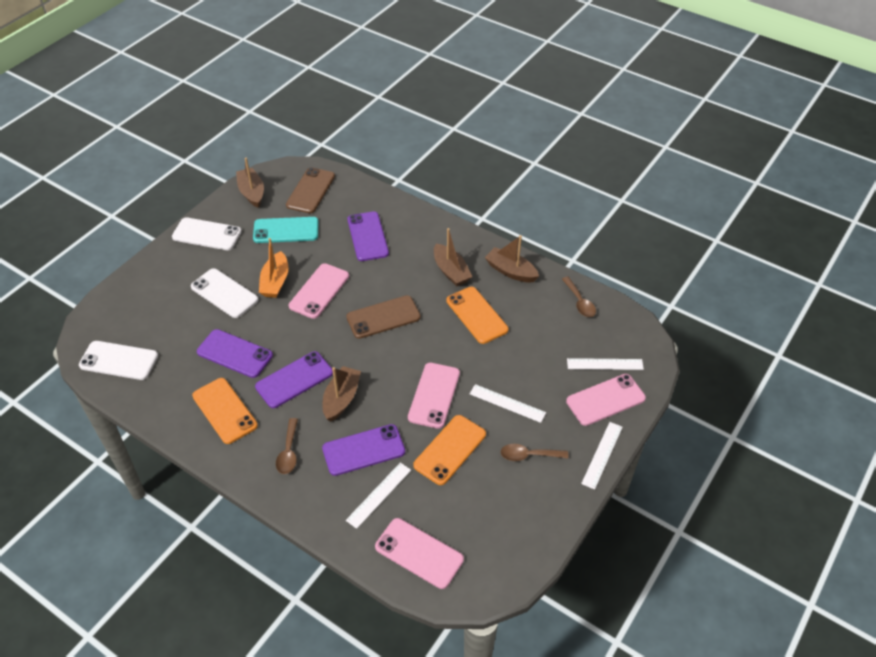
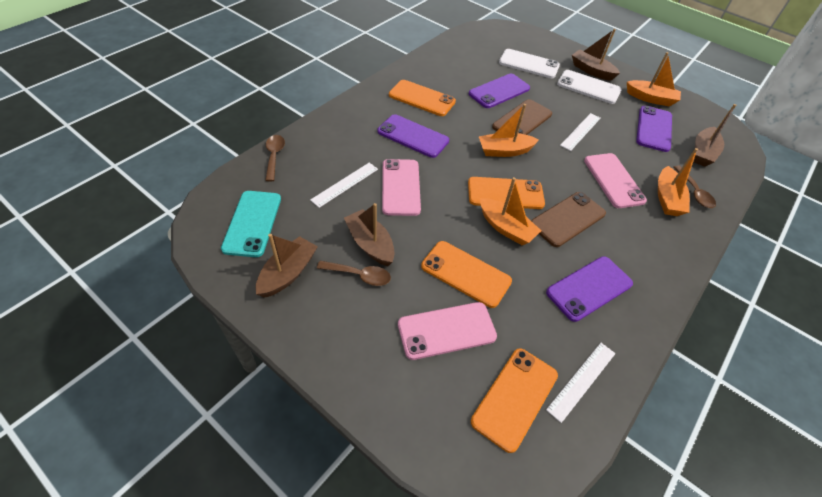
orange boat: 1 -> 4
orange phone: 3 -> 4
pink phone: 4 -> 3
white phone: 3 -> 2
white ruler: 4 -> 3

